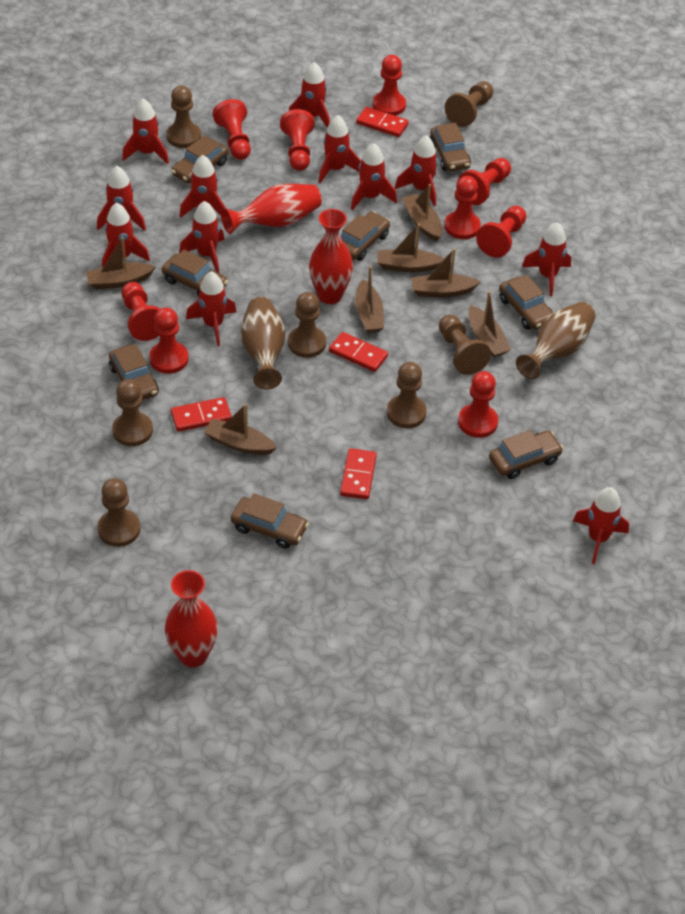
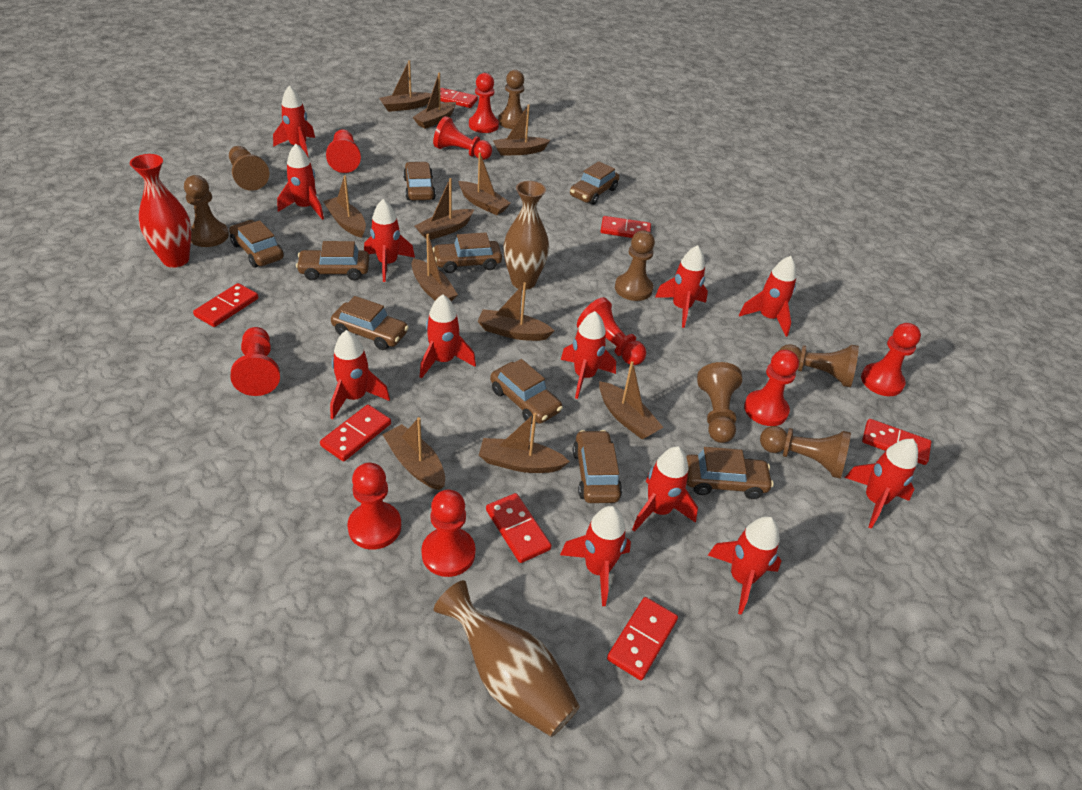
brown boat: 7 -> 11
brown car: 8 -> 9
red domino: 4 -> 7
red vase: 3 -> 1

